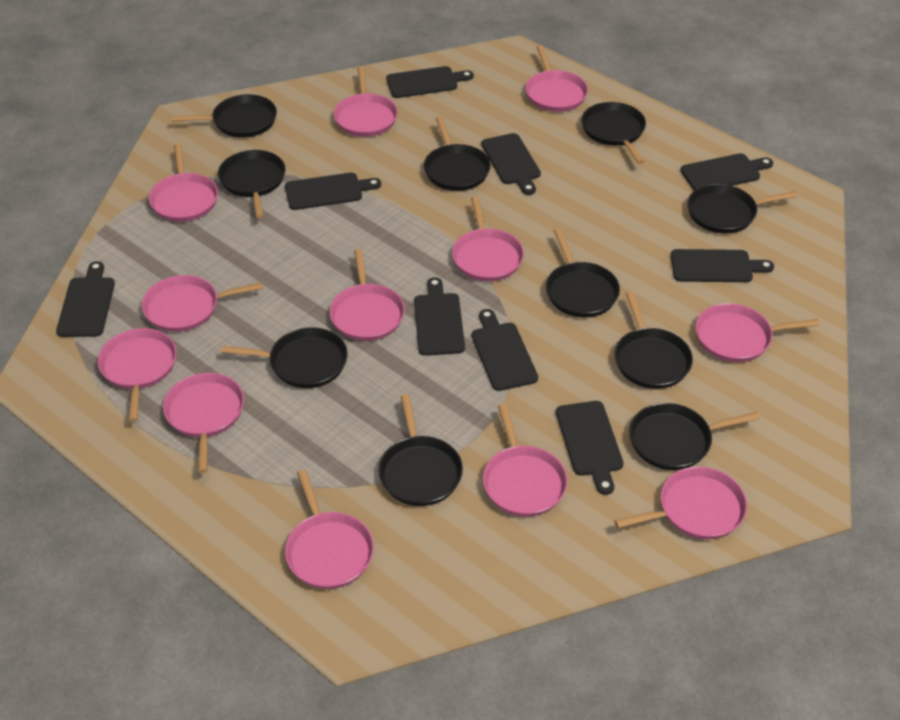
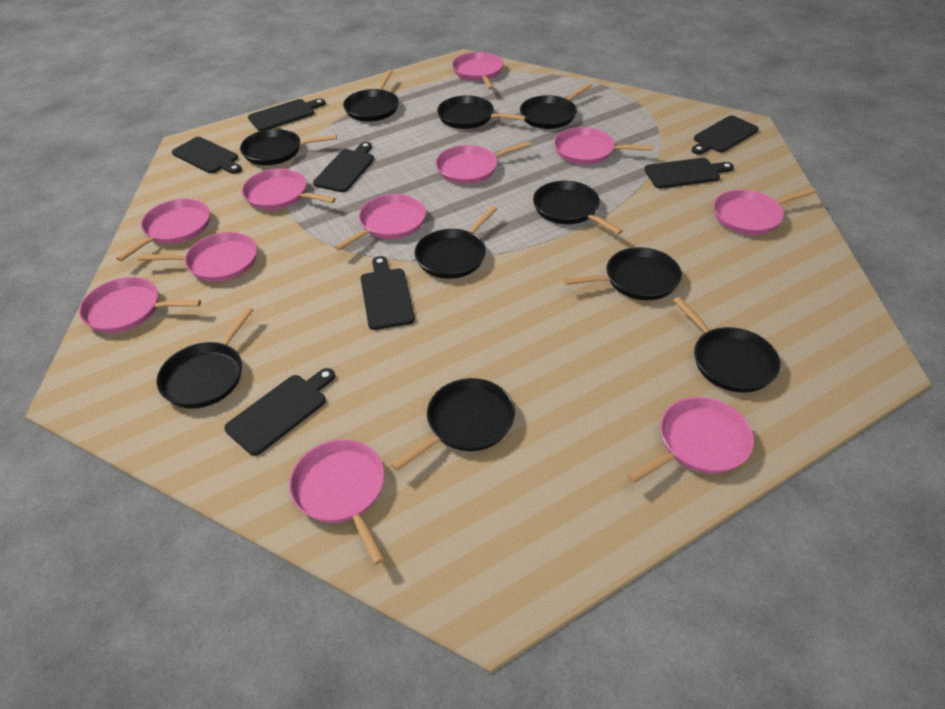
black cutting board: 9 -> 7
pink pan: 12 -> 11

